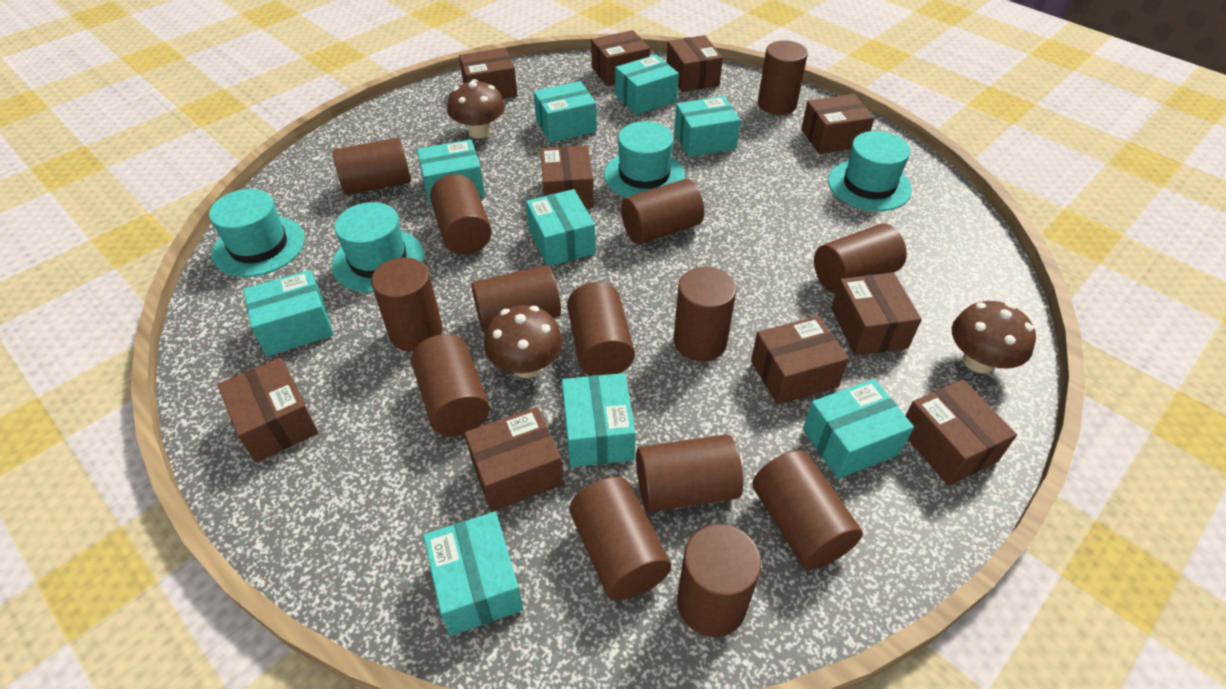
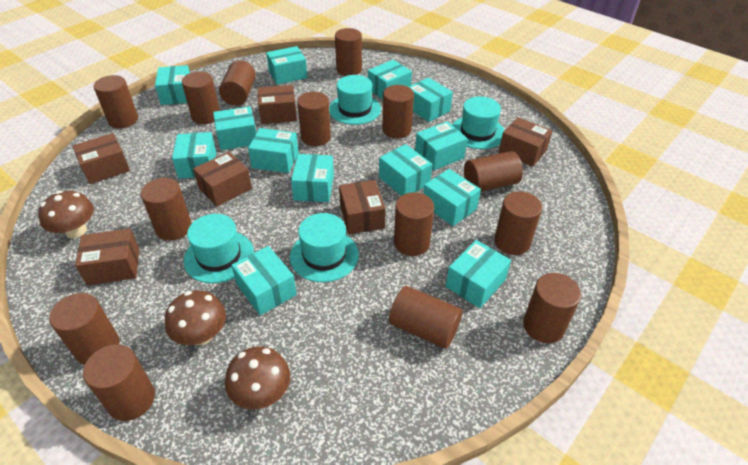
brown box: 10 -> 6
turquoise box: 9 -> 13

